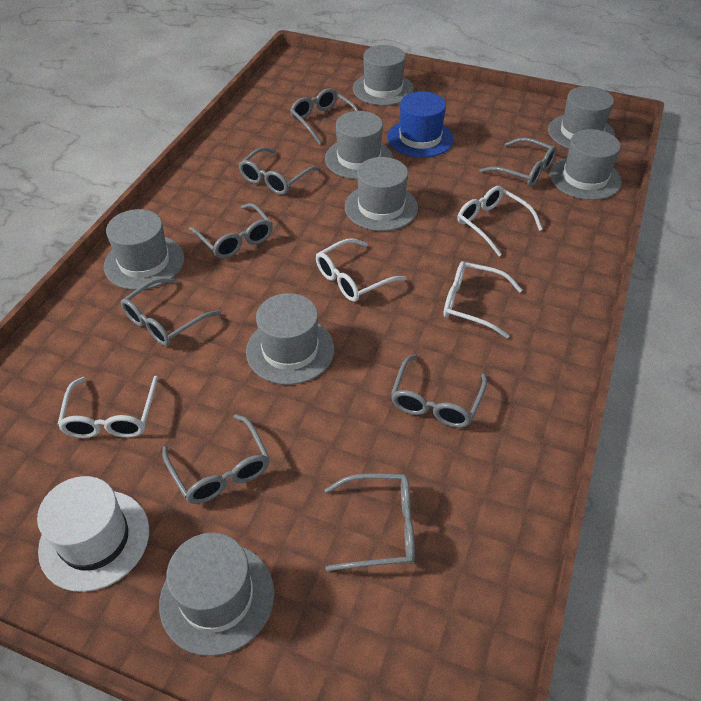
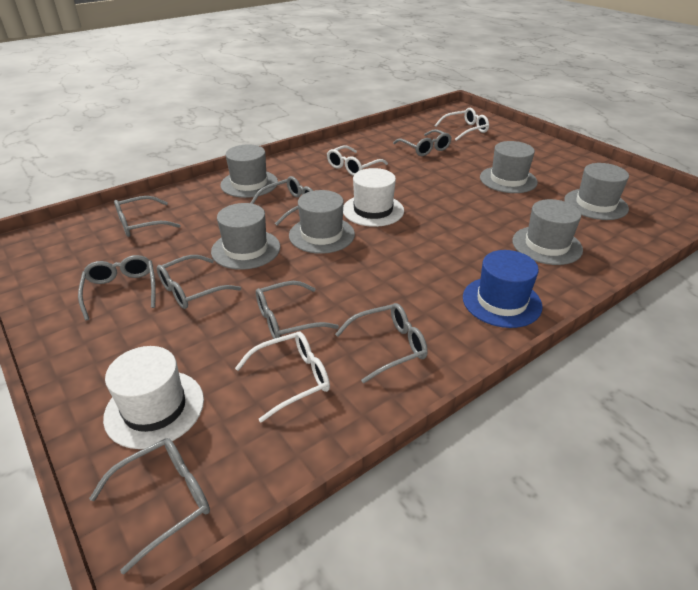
grey hat: 8 -> 6
white glasses: 4 -> 3
white hat: 1 -> 2

